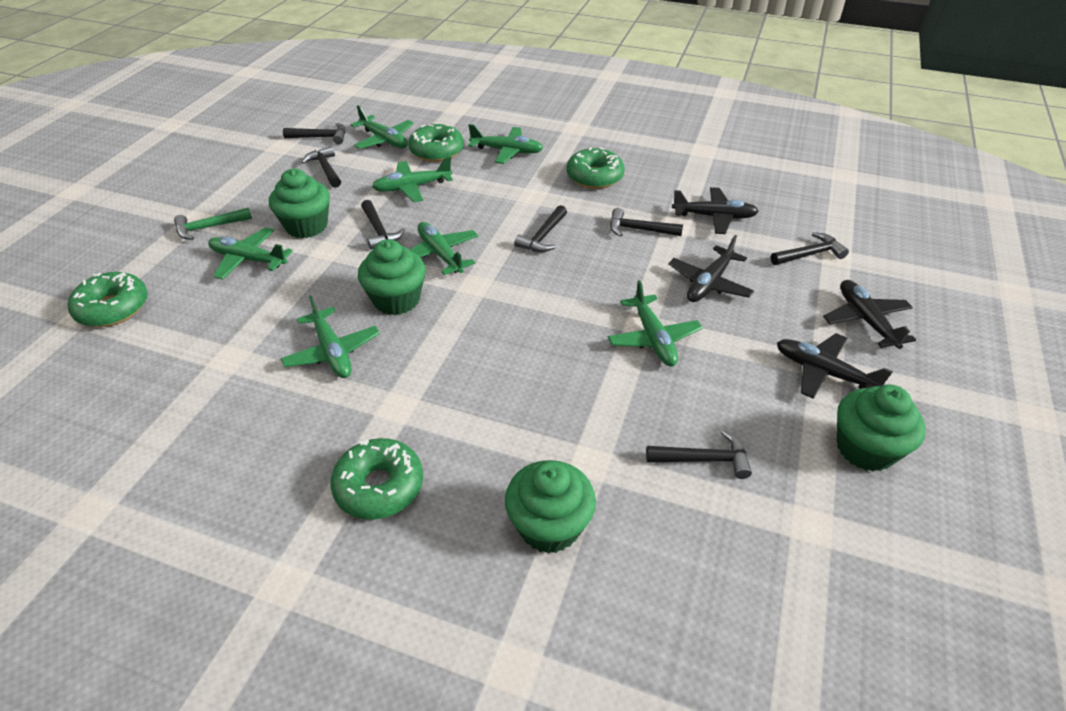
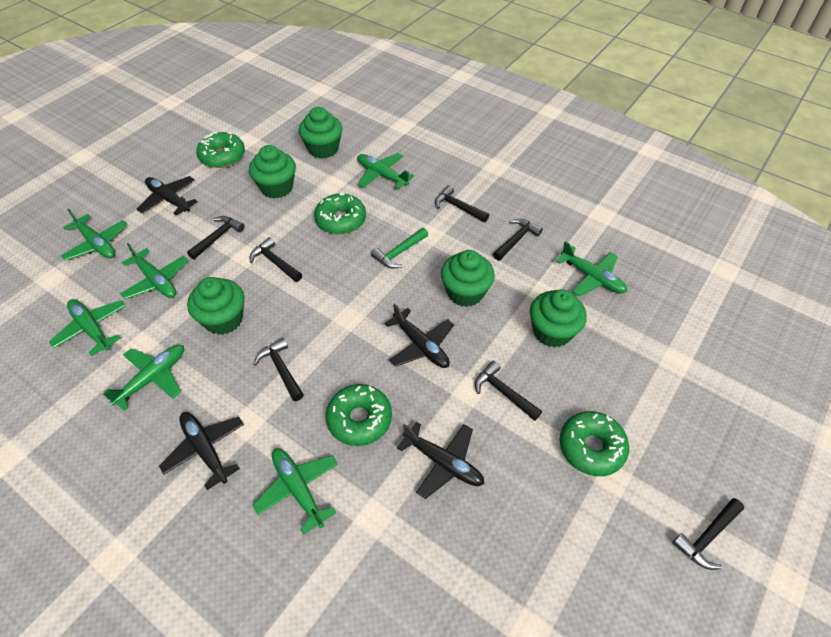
green cupcake: 4 -> 5

